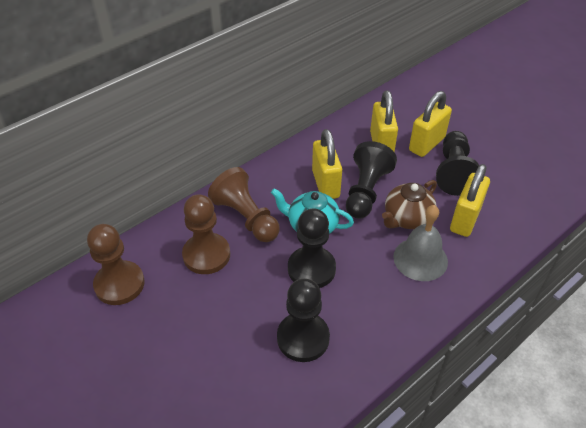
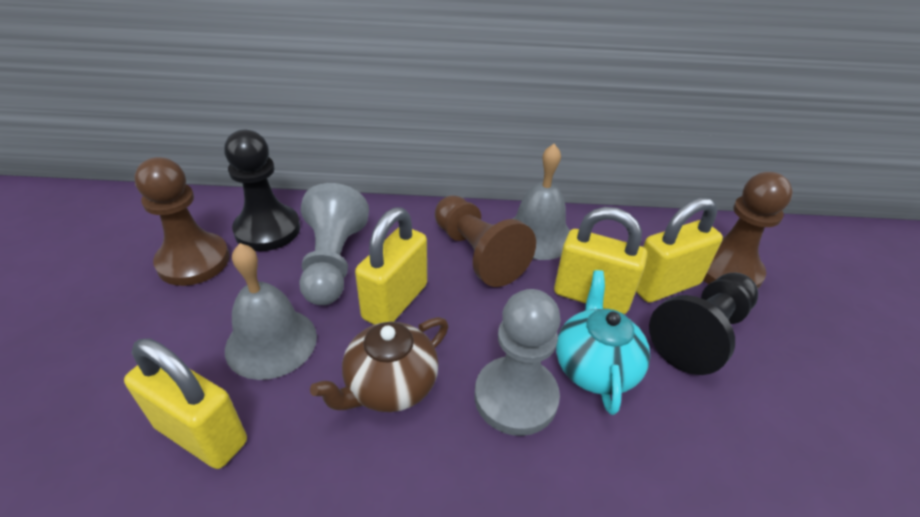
black pawn: 4 -> 2
grey bell: 1 -> 2
grey pawn: 0 -> 2

